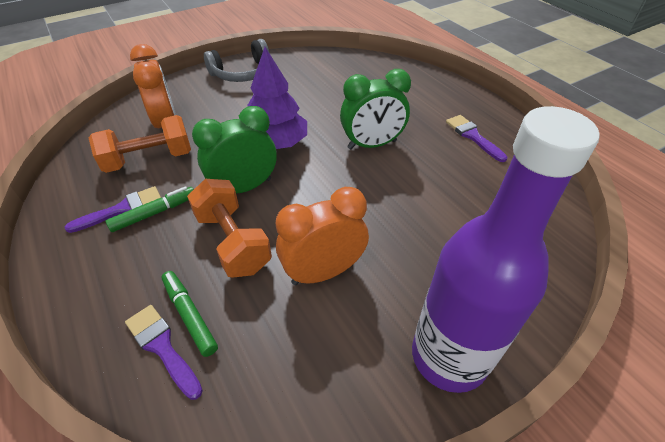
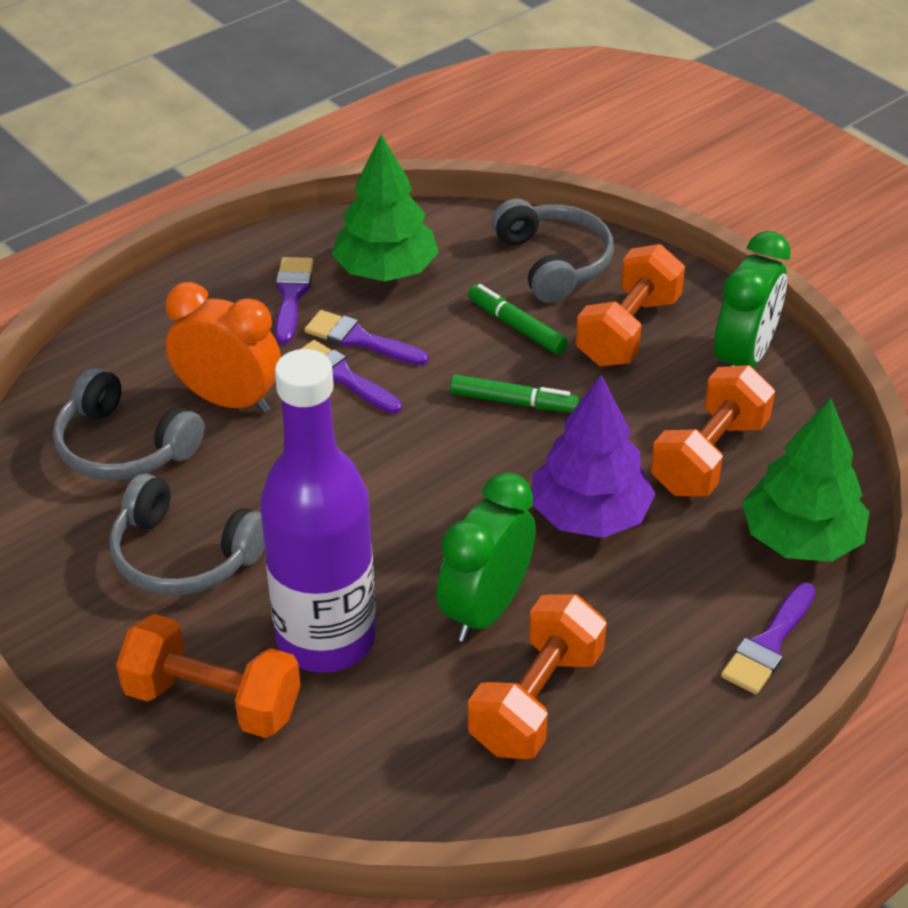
green tree: 0 -> 2
grey headphones: 1 -> 3
orange clock: 2 -> 1
orange dumbbell: 2 -> 4
purple brush: 3 -> 4

